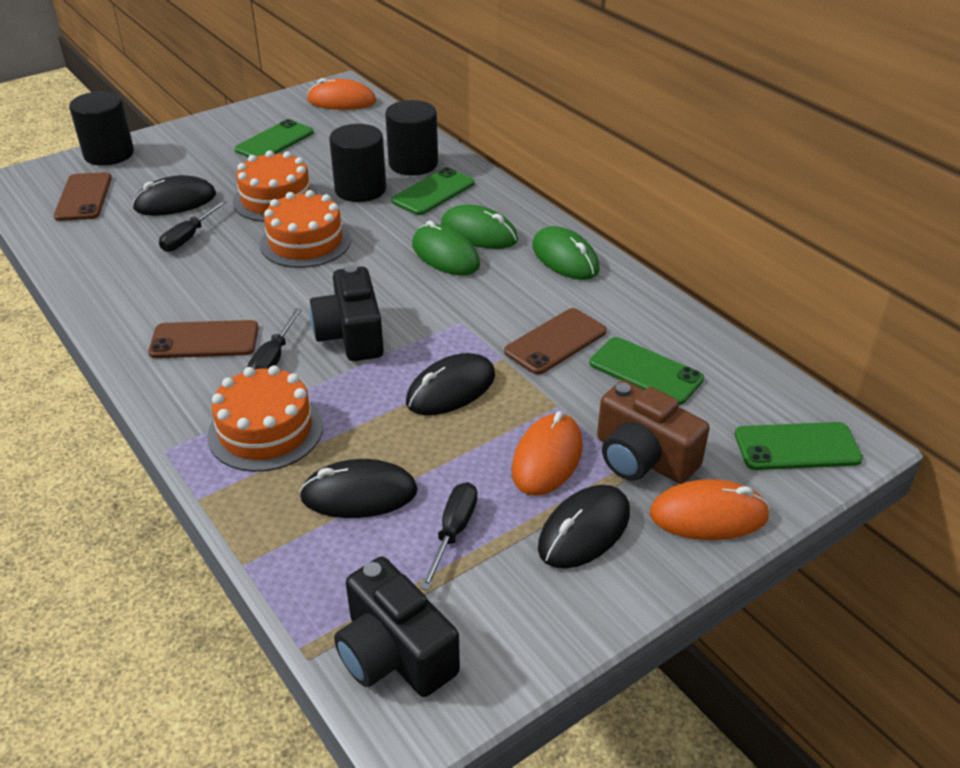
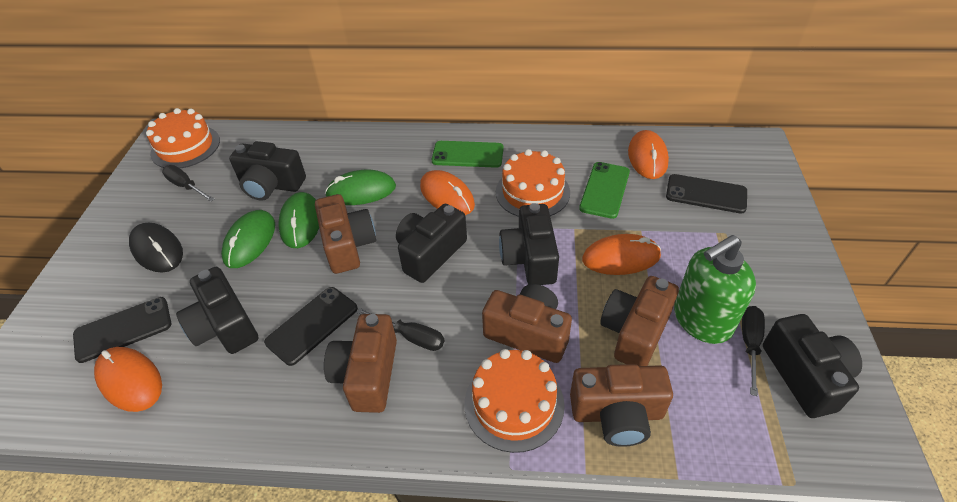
black camera: 2 -> 5
black cylinder: 3 -> 0
black mouse: 4 -> 1
black phone: 0 -> 3
brown camera: 1 -> 5
brown phone: 3 -> 0
green phone: 4 -> 2
green soap dispenser: 0 -> 1
orange mouse: 3 -> 4

